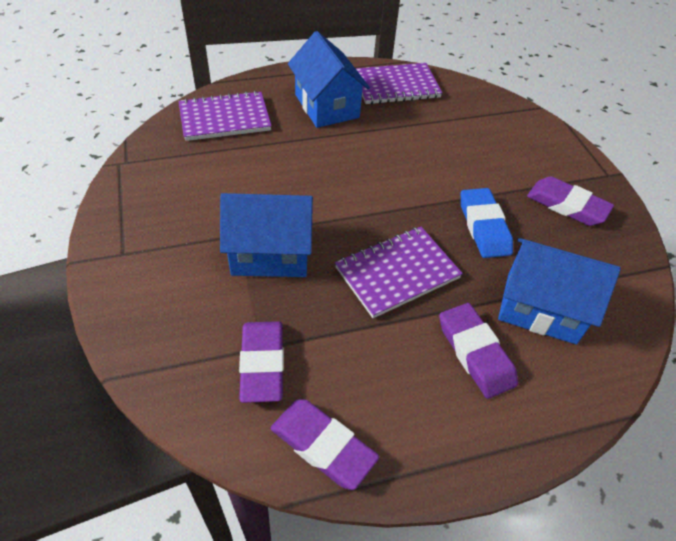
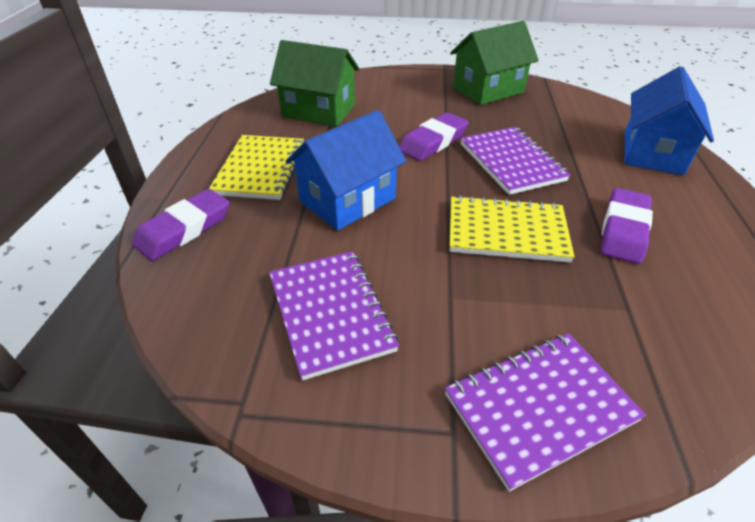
blue eraser: 1 -> 0
blue house: 3 -> 2
green house: 0 -> 2
purple eraser: 4 -> 3
yellow notebook: 0 -> 2

